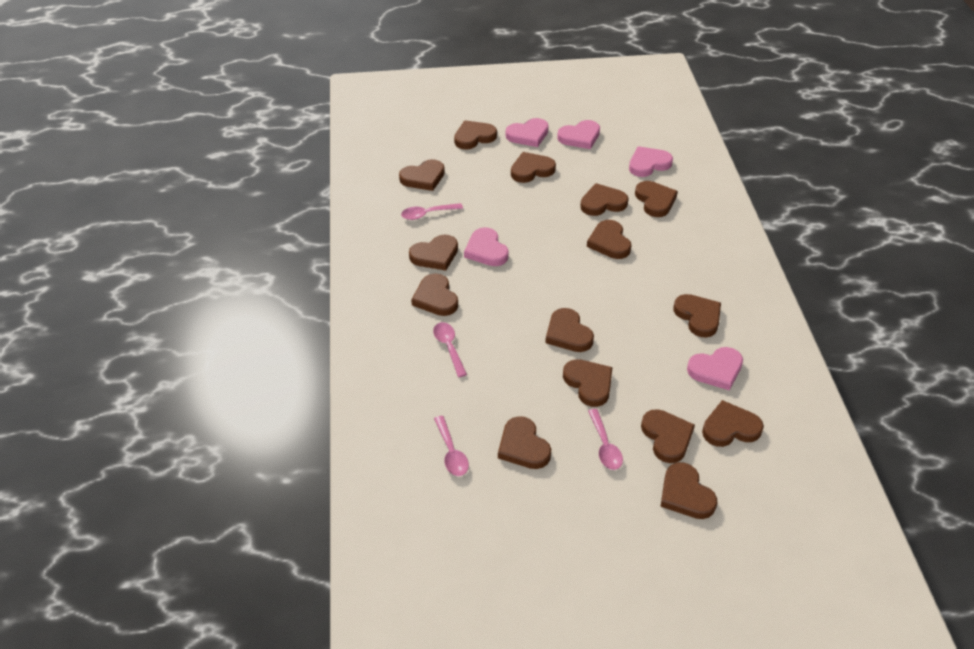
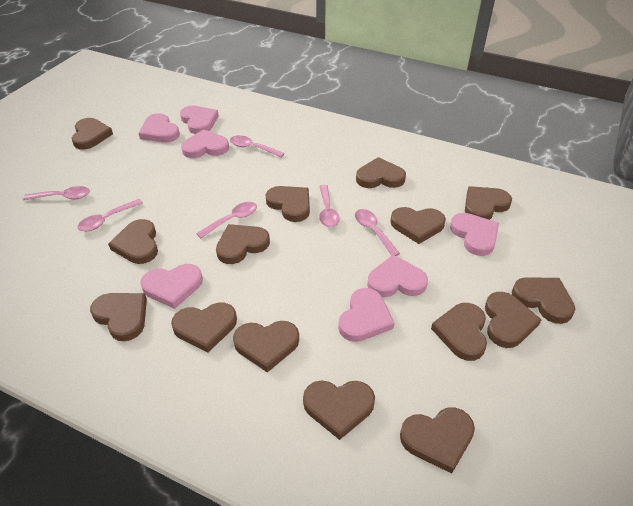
pink heart: 5 -> 7
pink spoon: 4 -> 6

